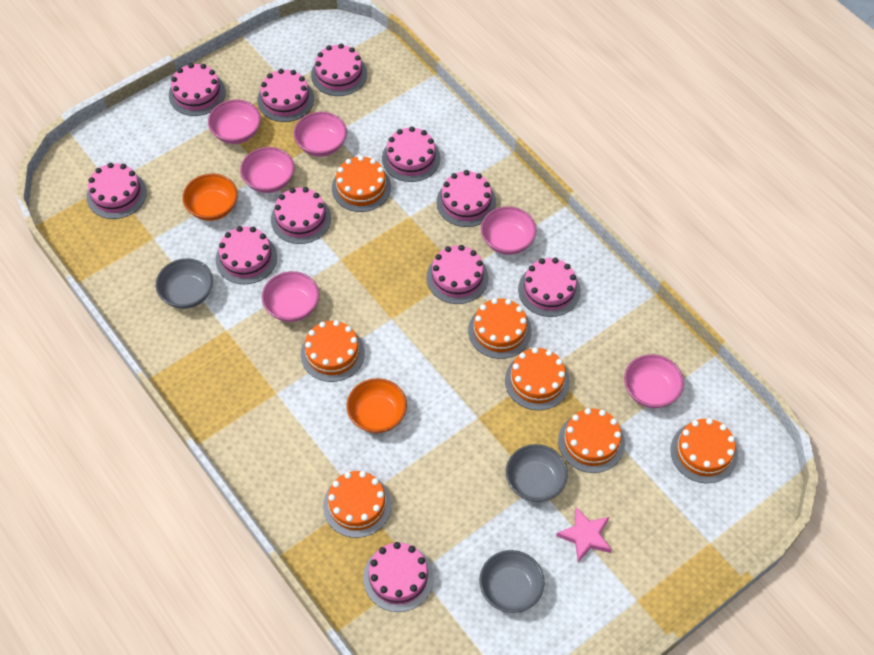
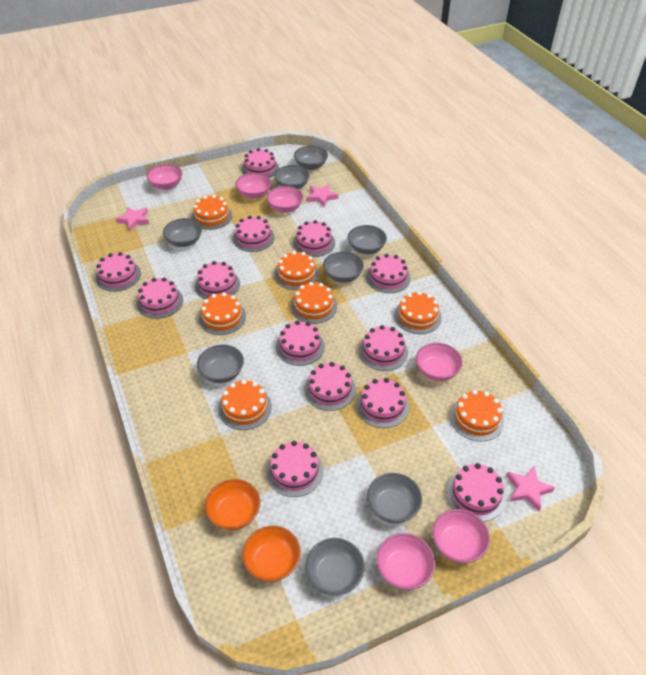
grey bowl: 3 -> 8
pink cake: 11 -> 13
pink star: 1 -> 3

